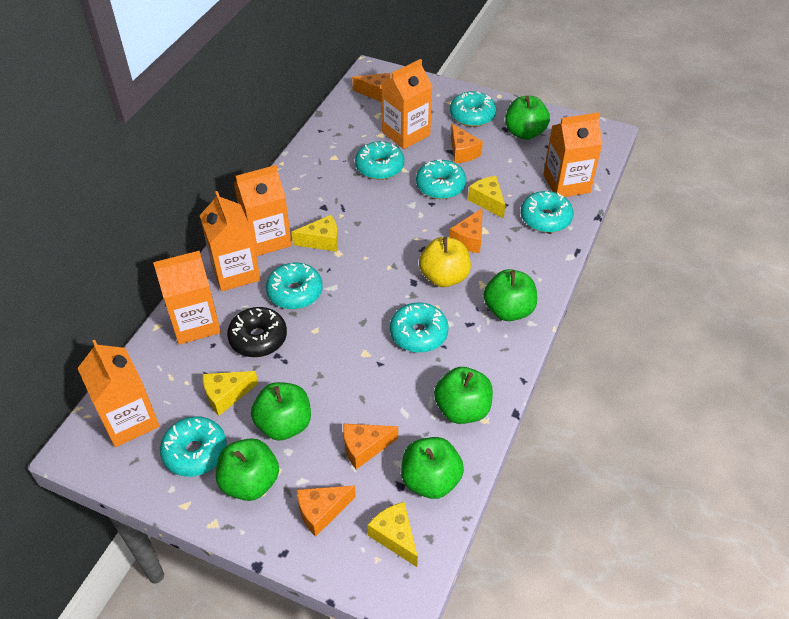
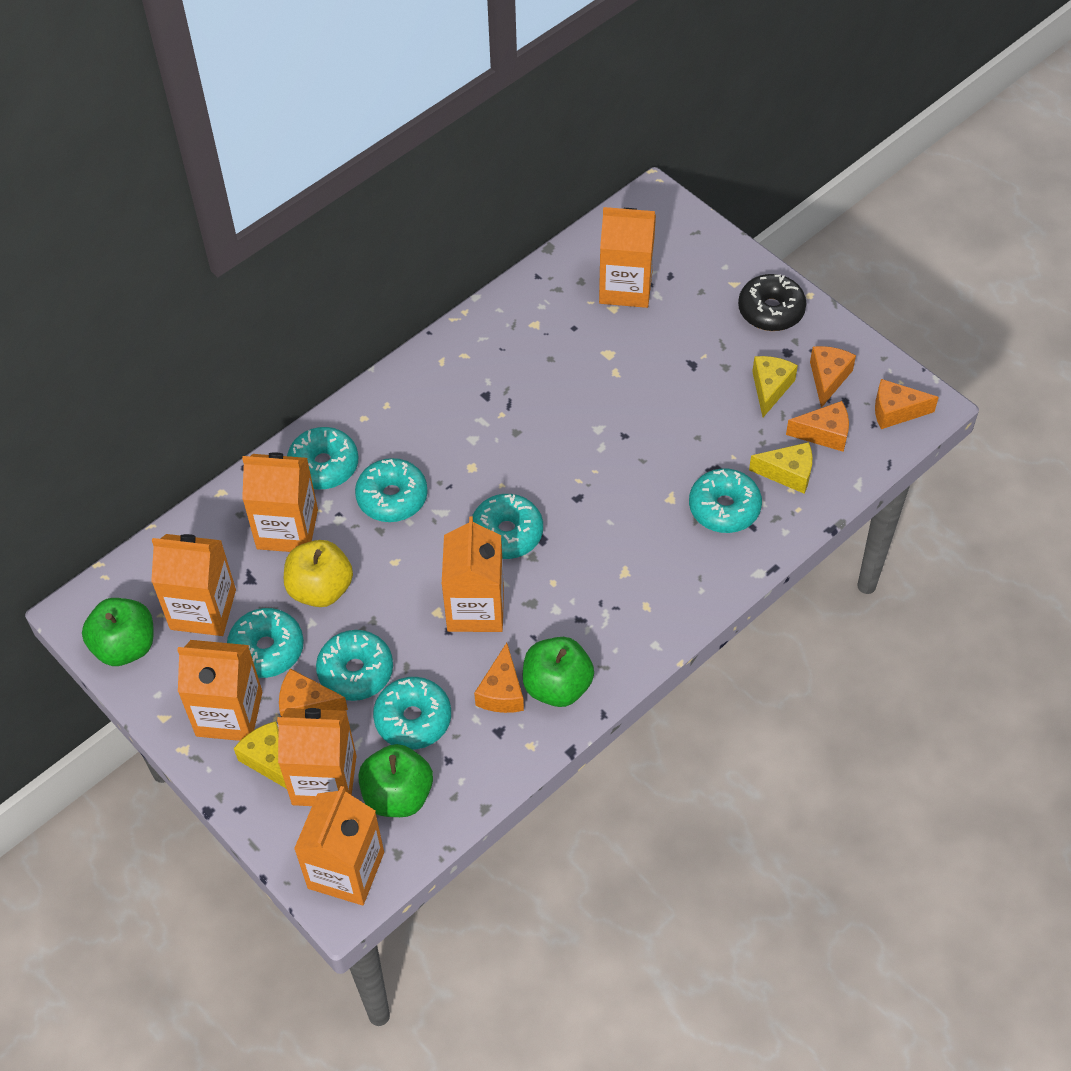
green apple: 6 -> 3
orange carton: 6 -> 7
yellow cheese: 4 -> 3

